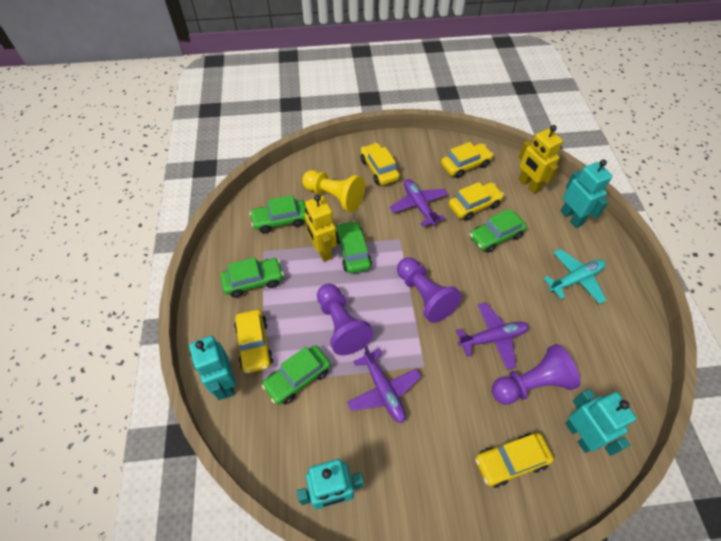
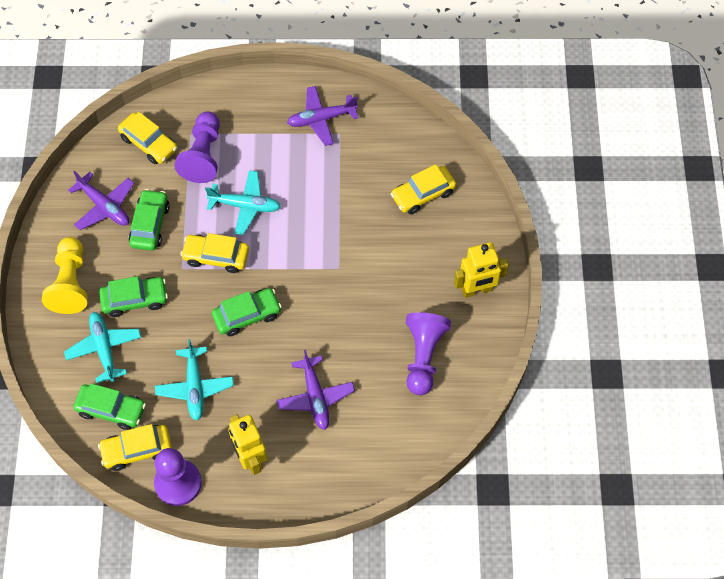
green car: 5 -> 4
turquoise plane: 1 -> 3
turquoise robot: 4 -> 0
yellow car: 5 -> 4

